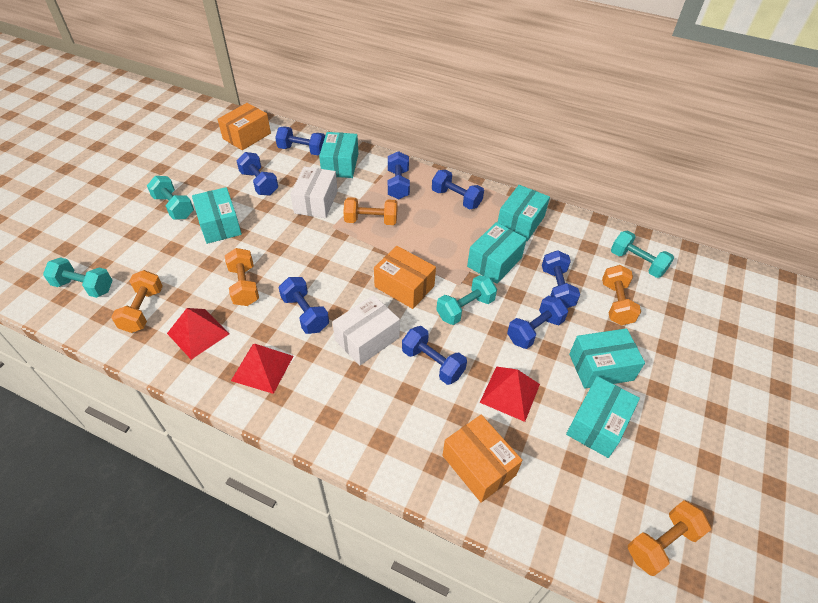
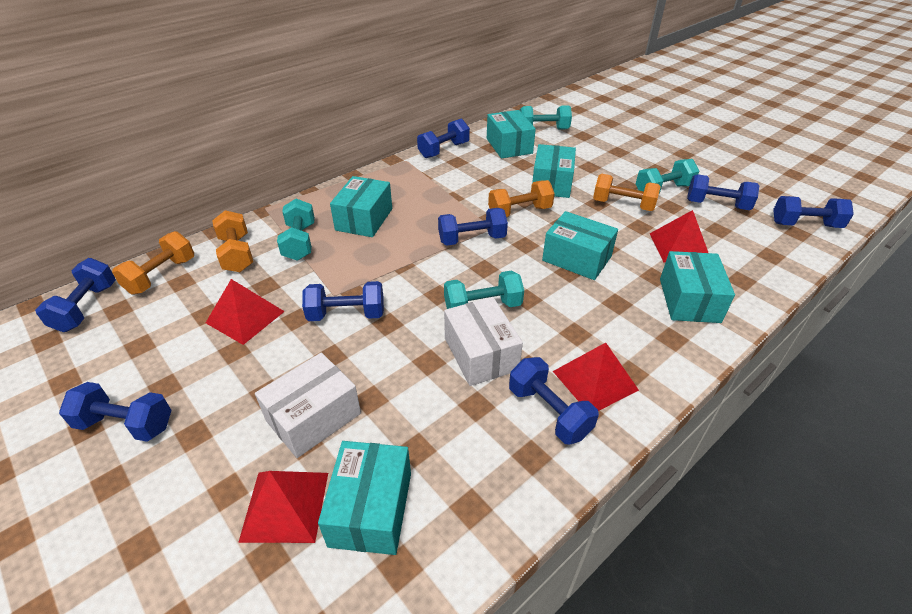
orange box: 3 -> 0
orange dumbbell: 5 -> 4
red pyramid: 3 -> 4

